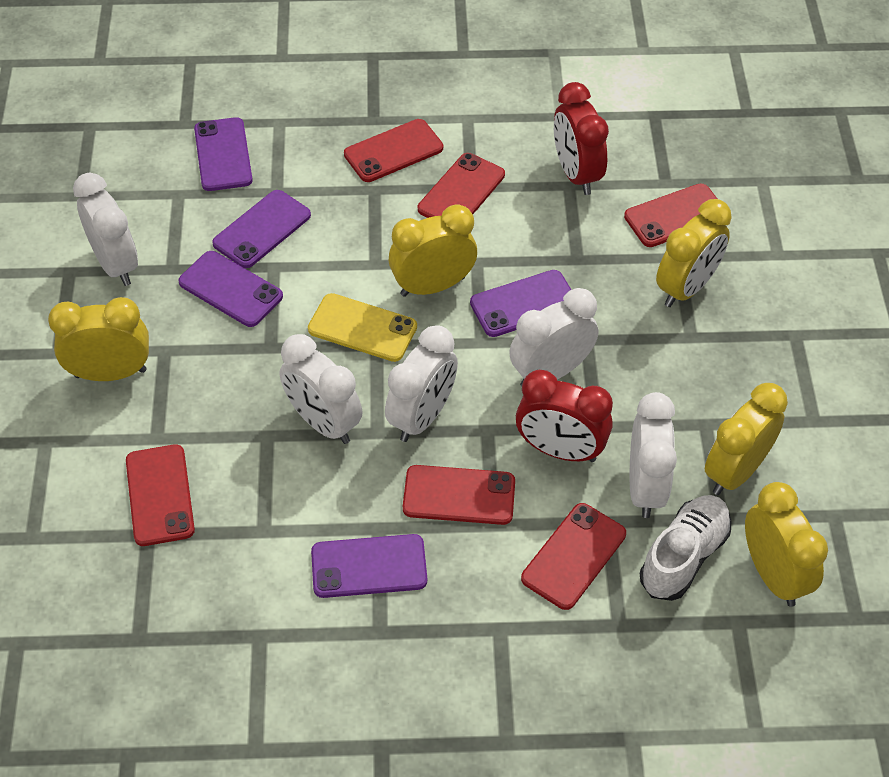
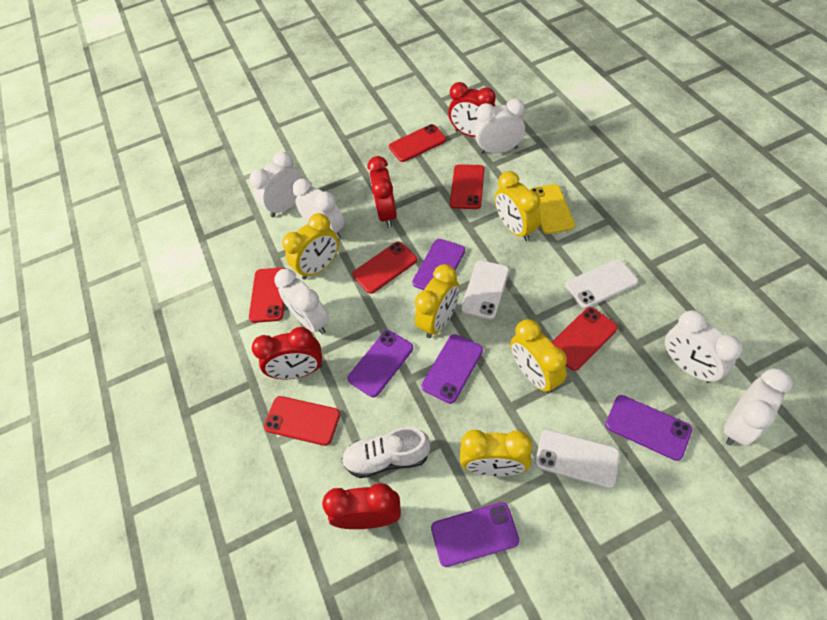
red clock: 2 -> 4
white clock: 5 -> 6
white phone: 0 -> 3

